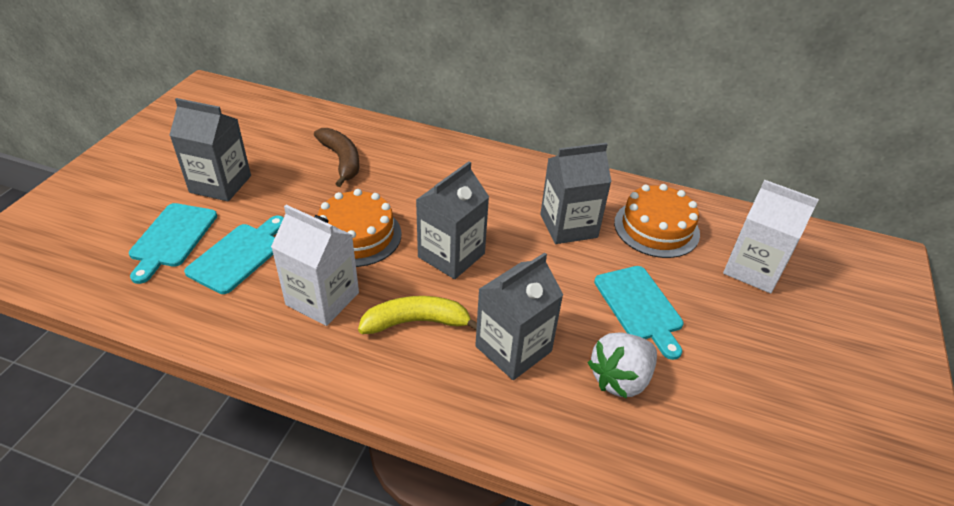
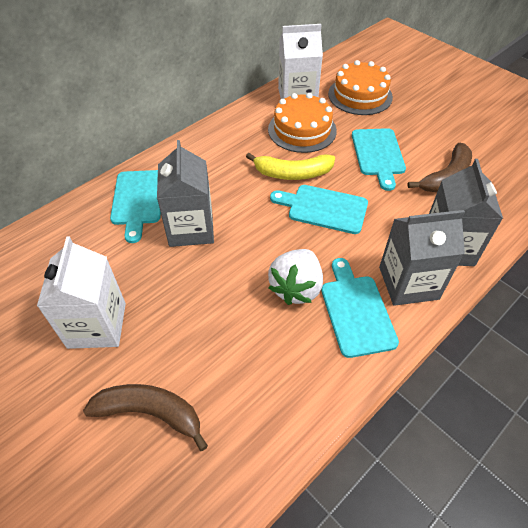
brown banana: 1 -> 2
grey carton: 4 -> 3
turquoise cutting board: 3 -> 4

